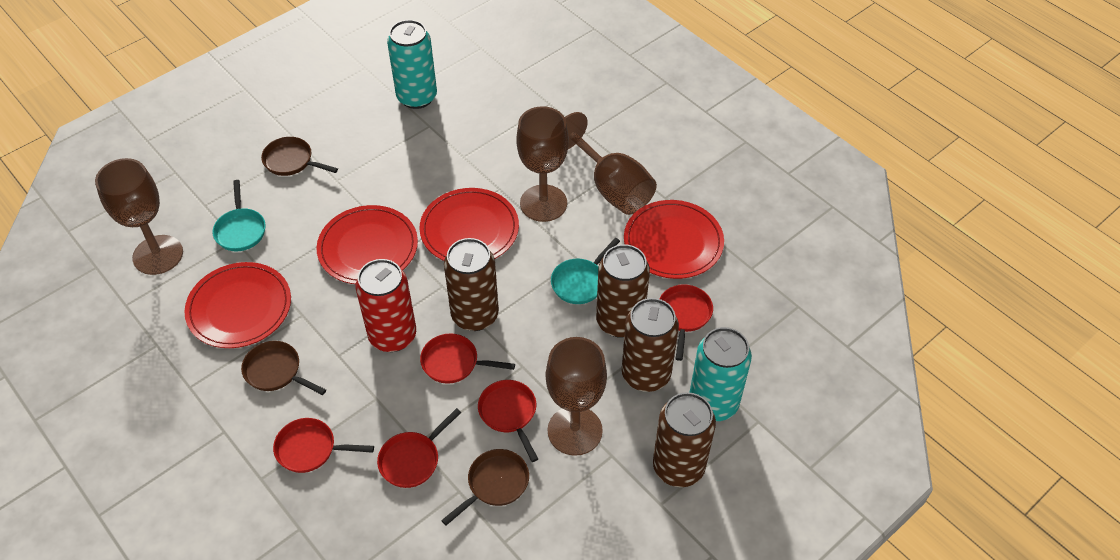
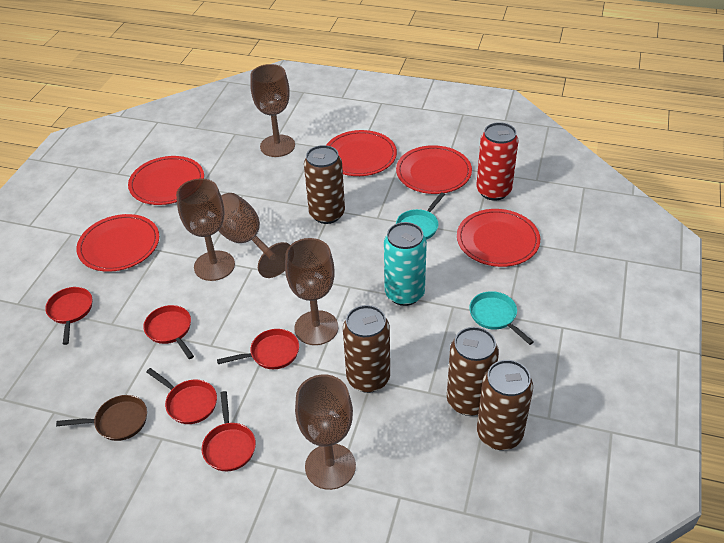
brown goblet: 4 -> 5
brown pan: 3 -> 1
red plate: 4 -> 5
turquoise can: 2 -> 1

